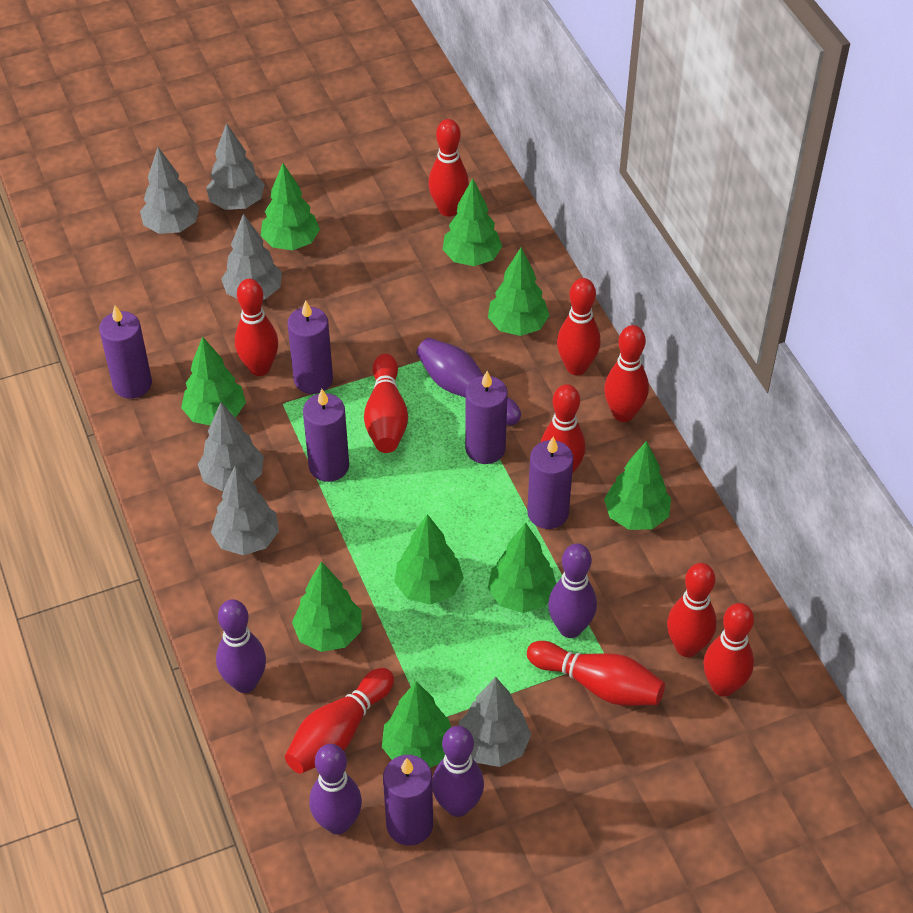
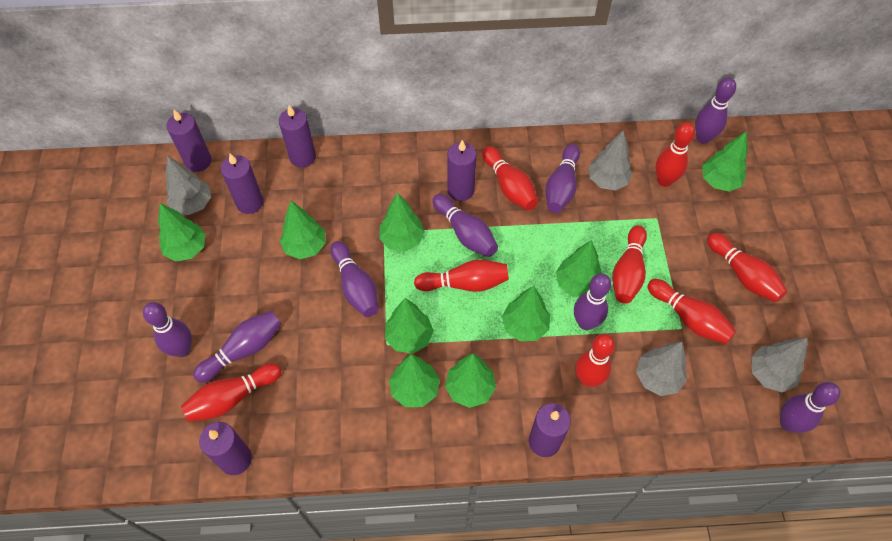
grey tree: 6 -> 4
purple bowling pin: 5 -> 8
red bowling pin: 10 -> 8

